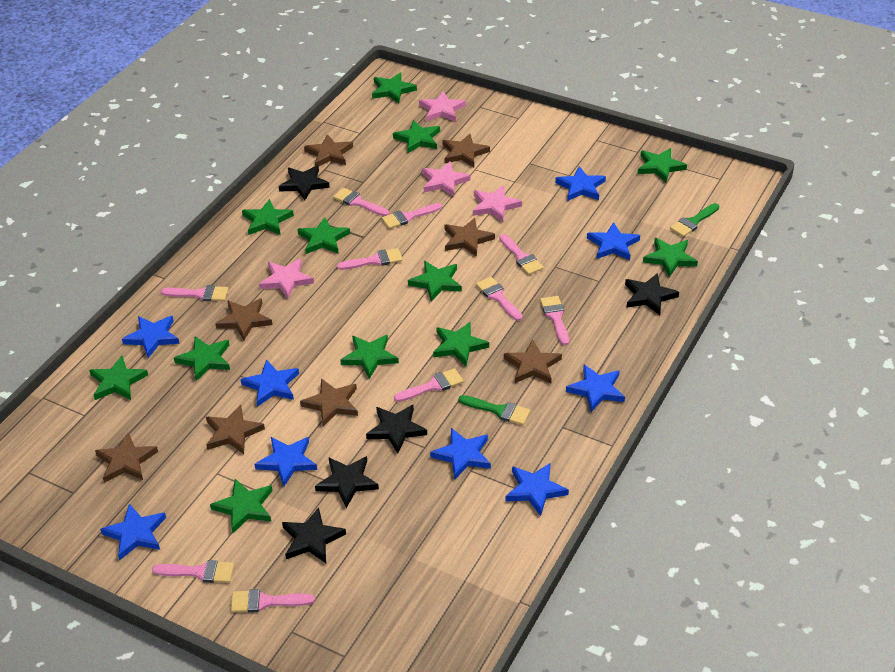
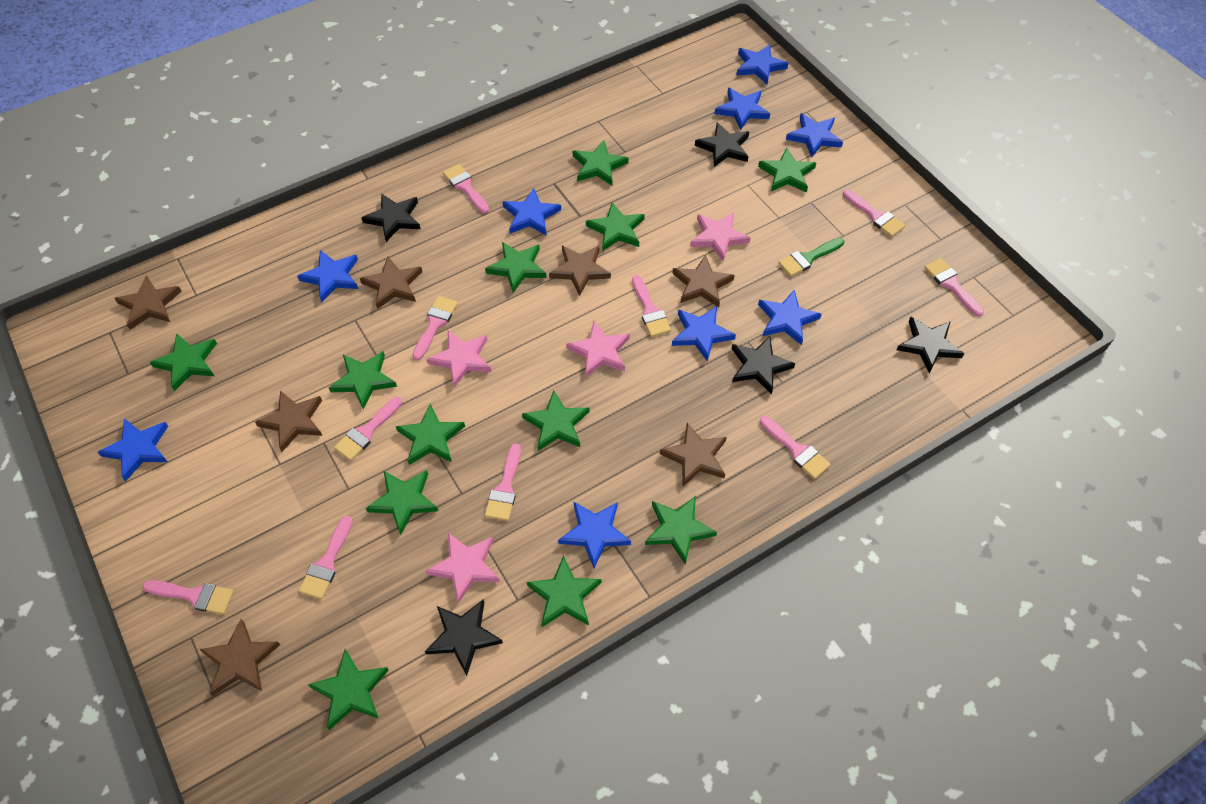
brown star: 8 -> 7
green brush: 2 -> 1

